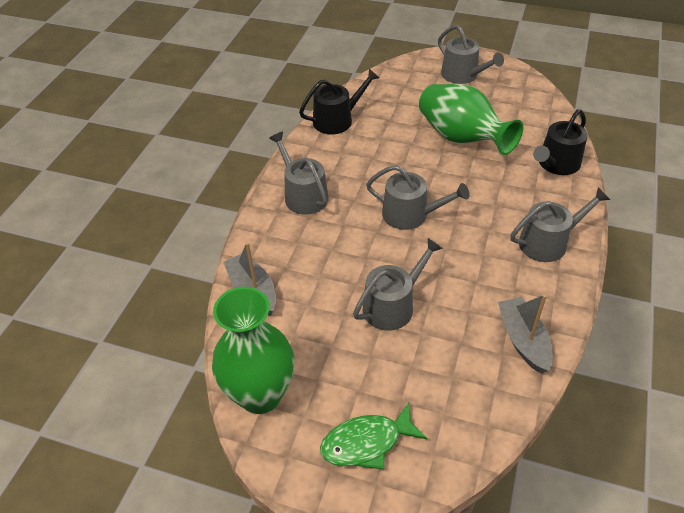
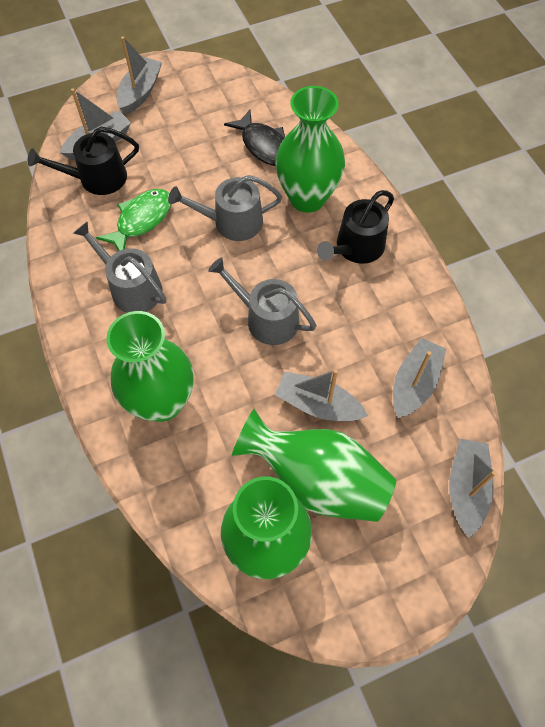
black fish: 0 -> 1
green vase: 2 -> 4
grey boat: 2 -> 5
grey watering can: 5 -> 3

